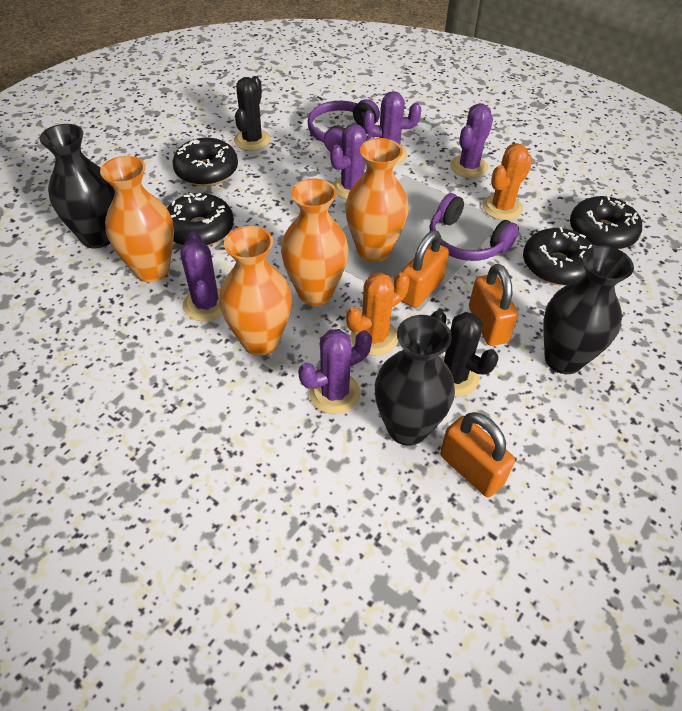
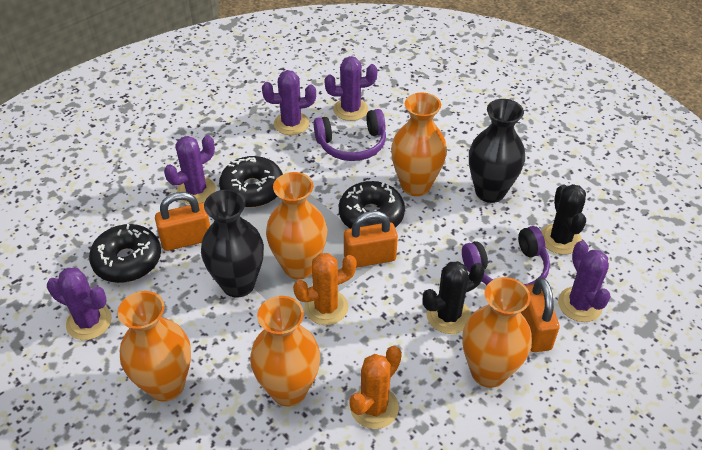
black donut: 4 -> 3
black vase: 3 -> 2
orange vase: 4 -> 5

